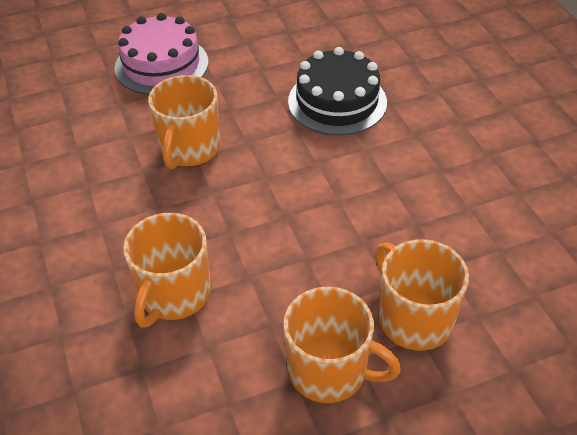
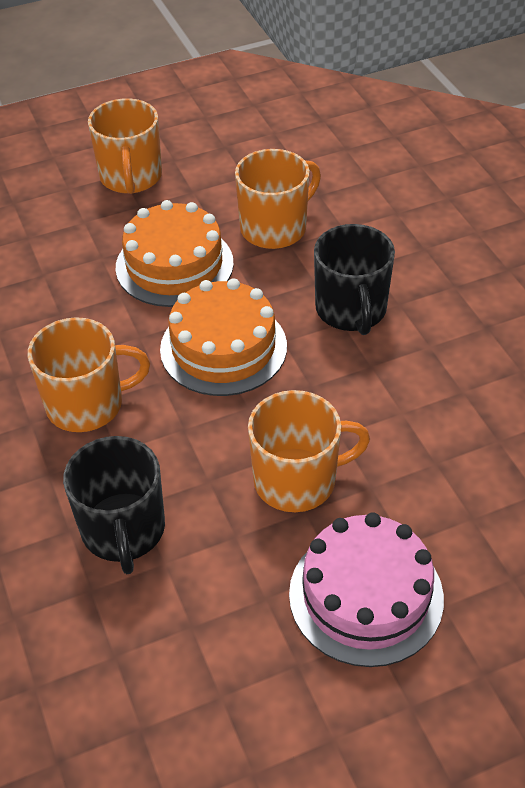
black cake: 1 -> 0
black mug: 0 -> 2
orange cake: 0 -> 2

